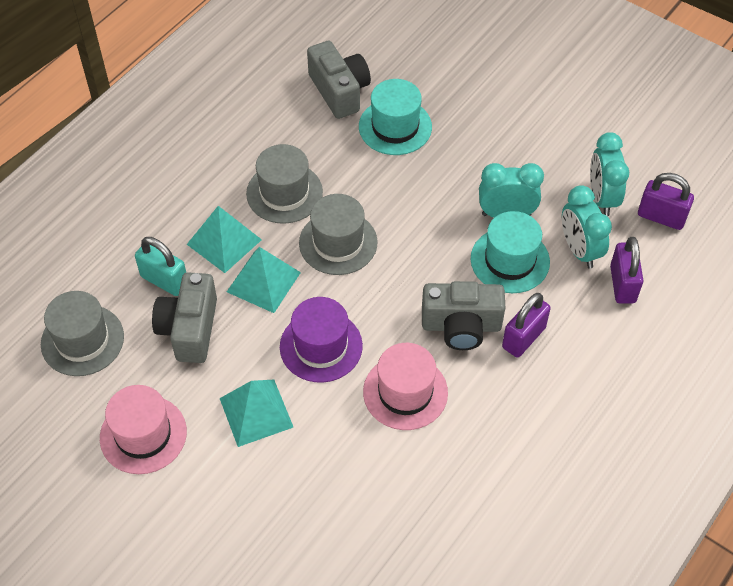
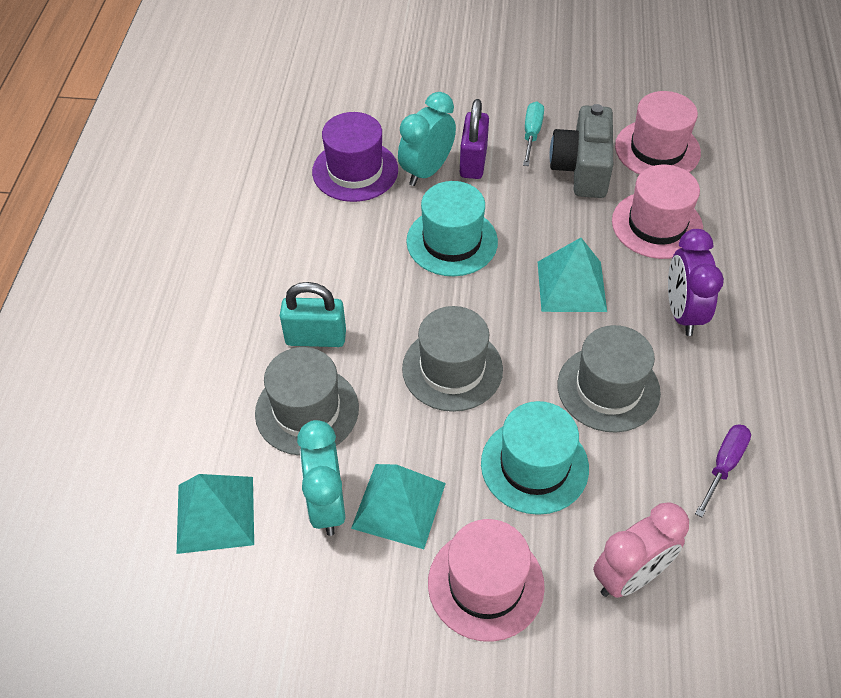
grey camera: 3 -> 1
pink clock: 0 -> 1
pink hat: 2 -> 3
purple clock: 0 -> 1
purple padlock: 3 -> 1
purple screwdriver: 0 -> 1
turquoise clock: 3 -> 2
turquoise screwdriver: 0 -> 1

